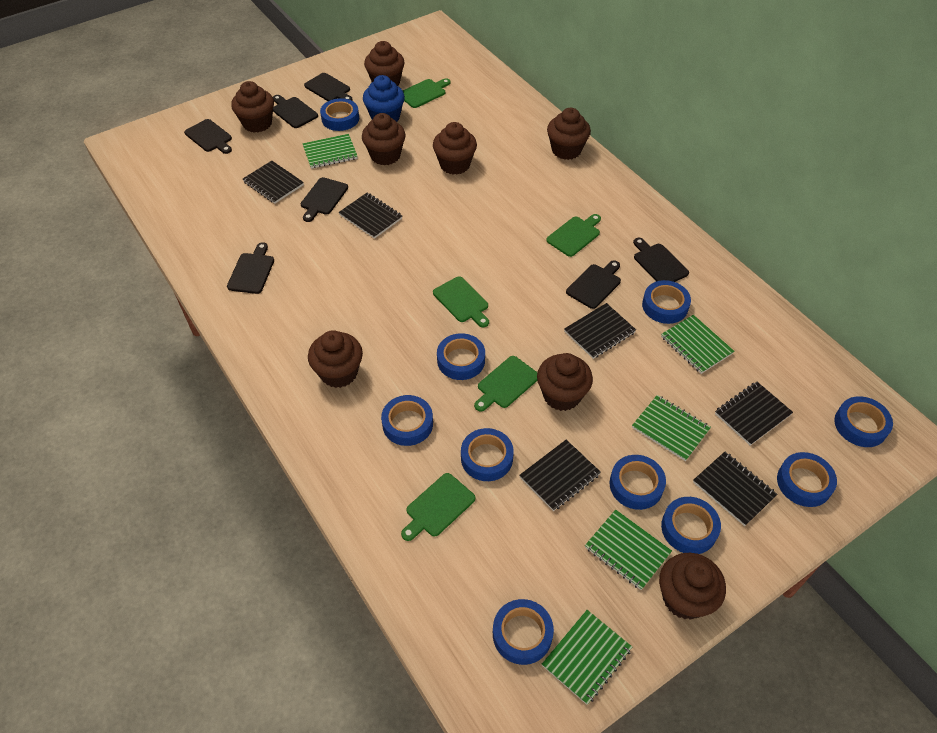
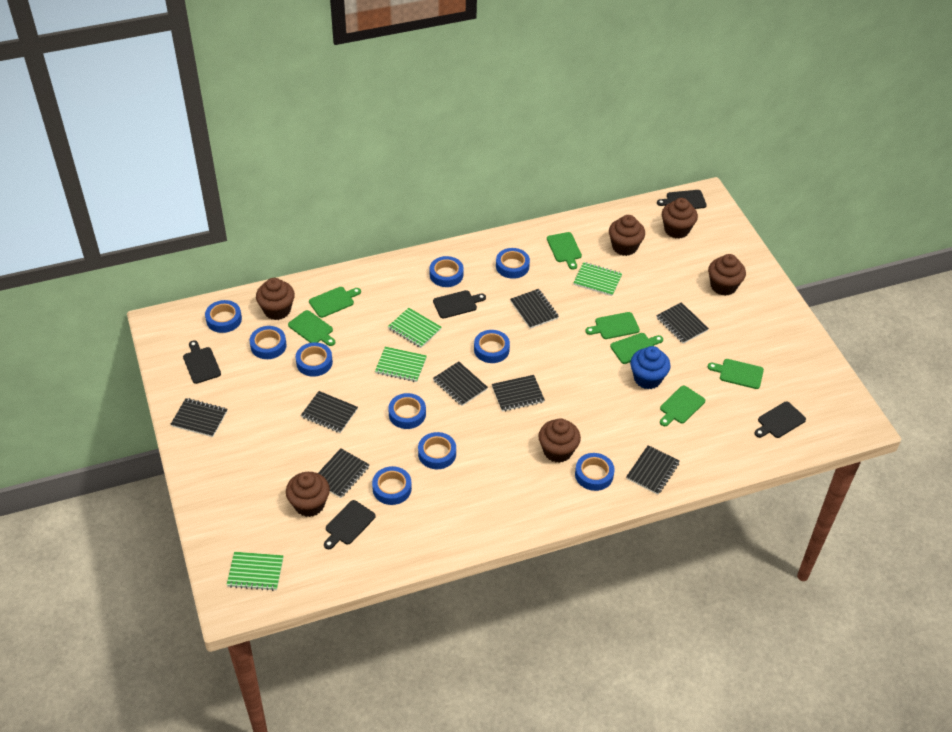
black cutting board: 7 -> 5
black notebook: 6 -> 8
brown cupcake: 8 -> 6
green cutting board: 5 -> 7
green notebook: 5 -> 4

